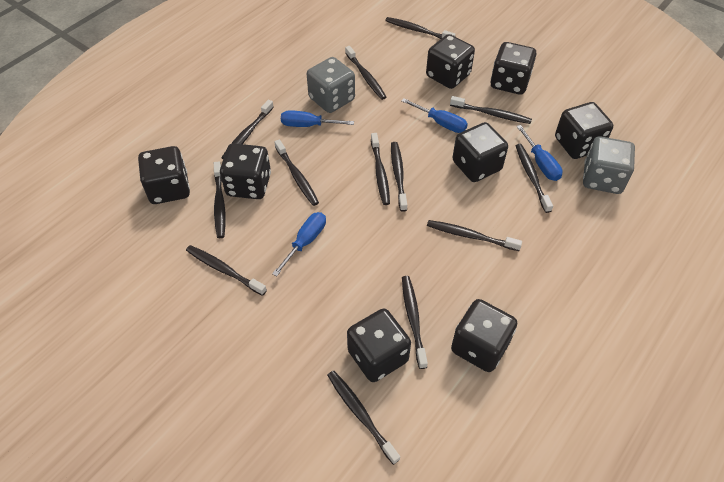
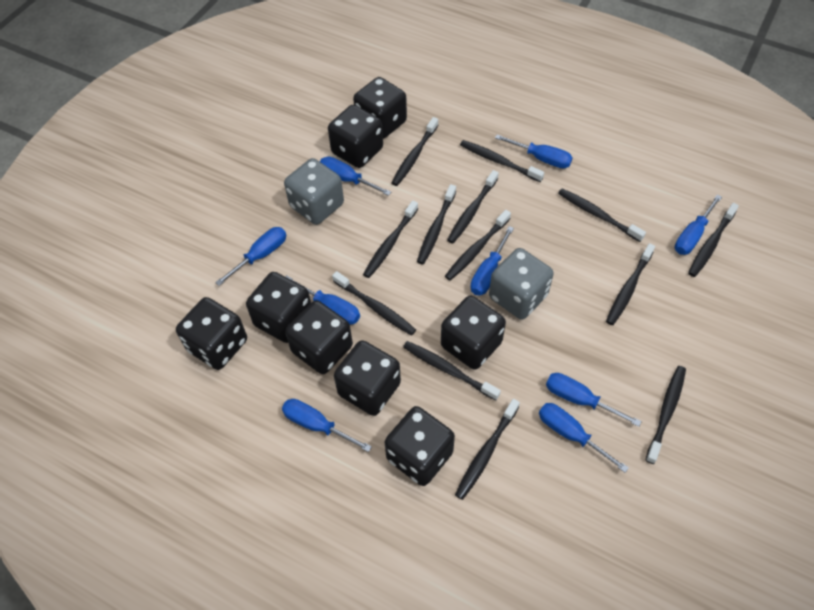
blue screwdriver: 4 -> 9

